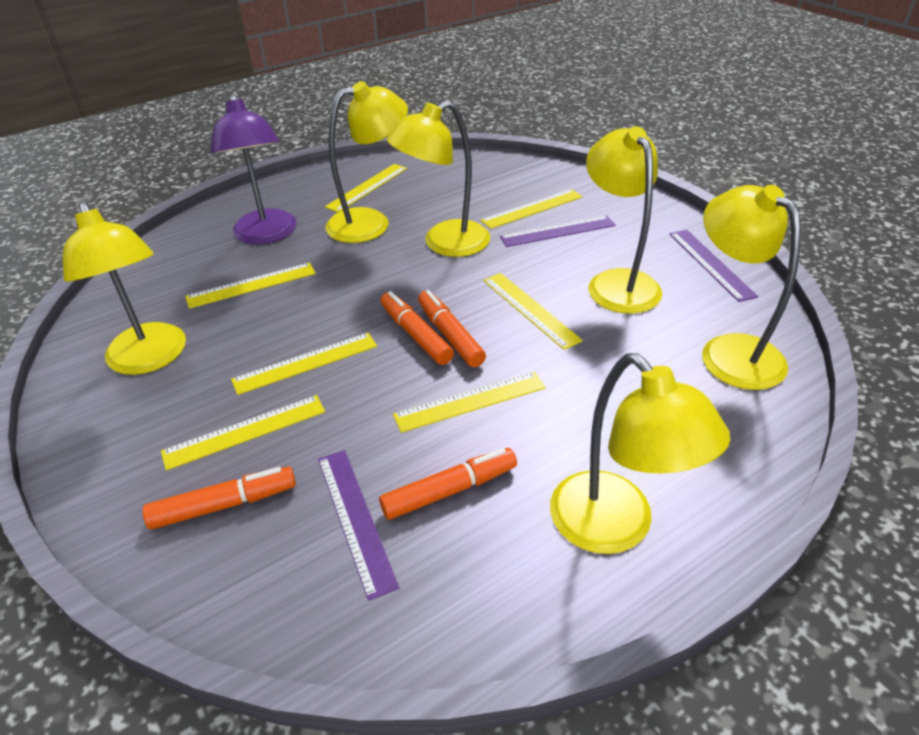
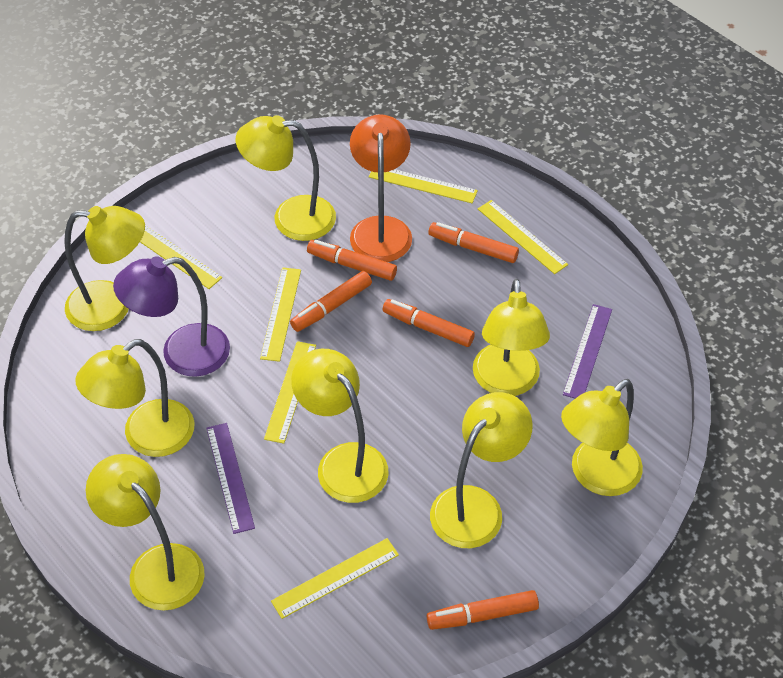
orange lamp: 0 -> 1
orange marker: 4 -> 5
purple ruler: 3 -> 2
yellow lamp: 6 -> 8
yellow ruler: 7 -> 6

